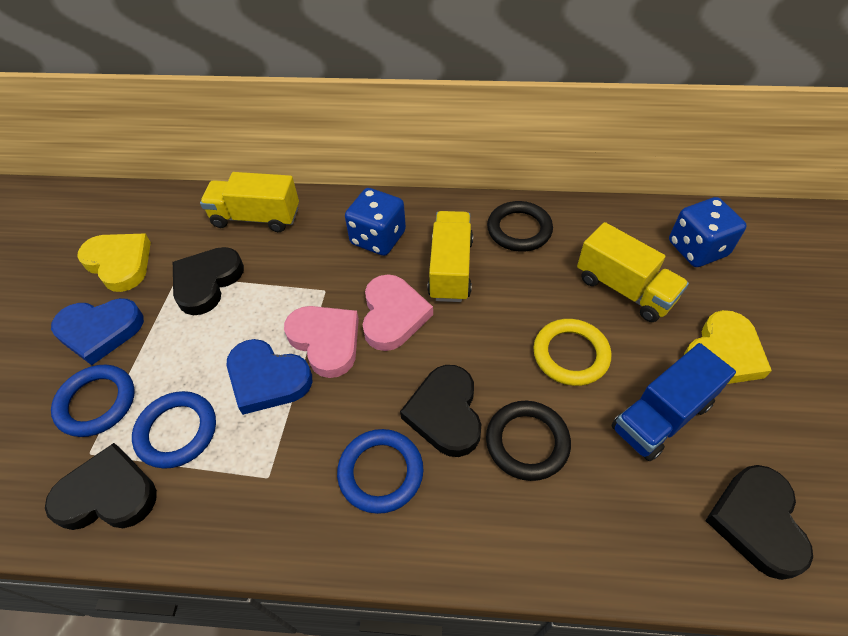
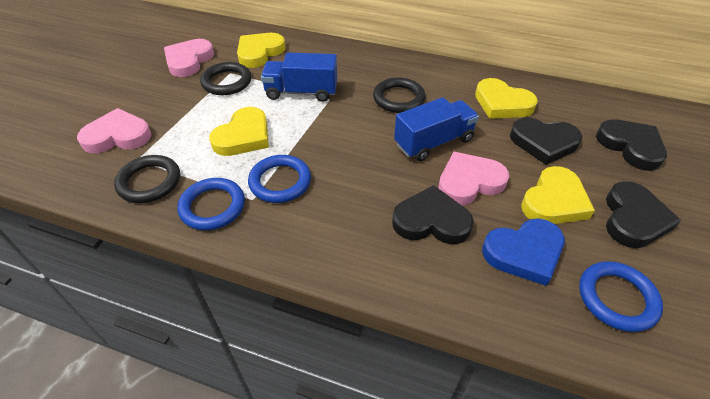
black ring: 2 -> 3
blue dice: 2 -> 0
blue heart: 2 -> 1
blue truck: 1 -> 2
pink heart: 2 -> 3
yellow heart: 2 -> 4
yellow ring: 1 -> 0
yellow truck: 3 -> 0

